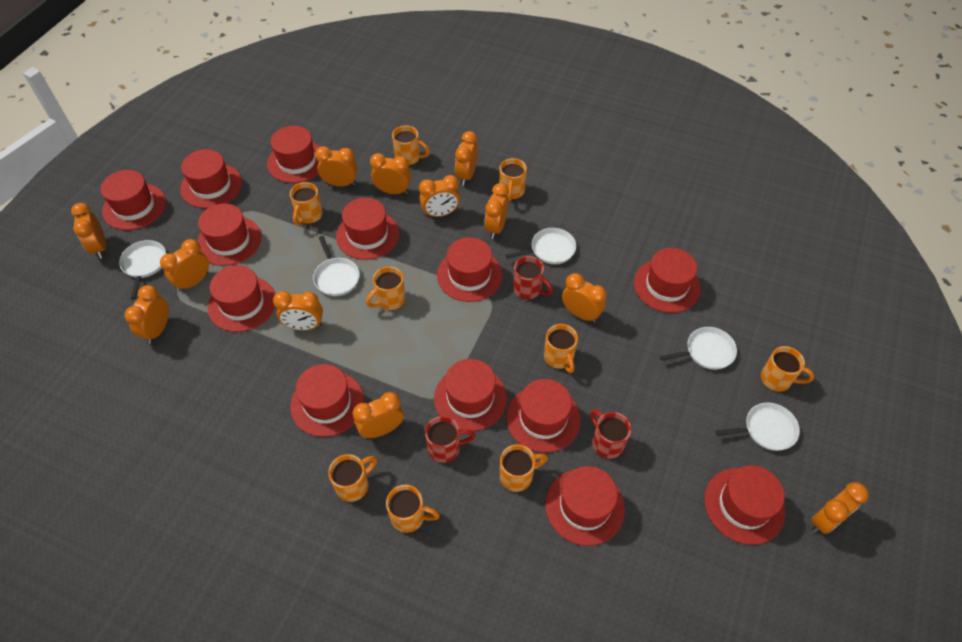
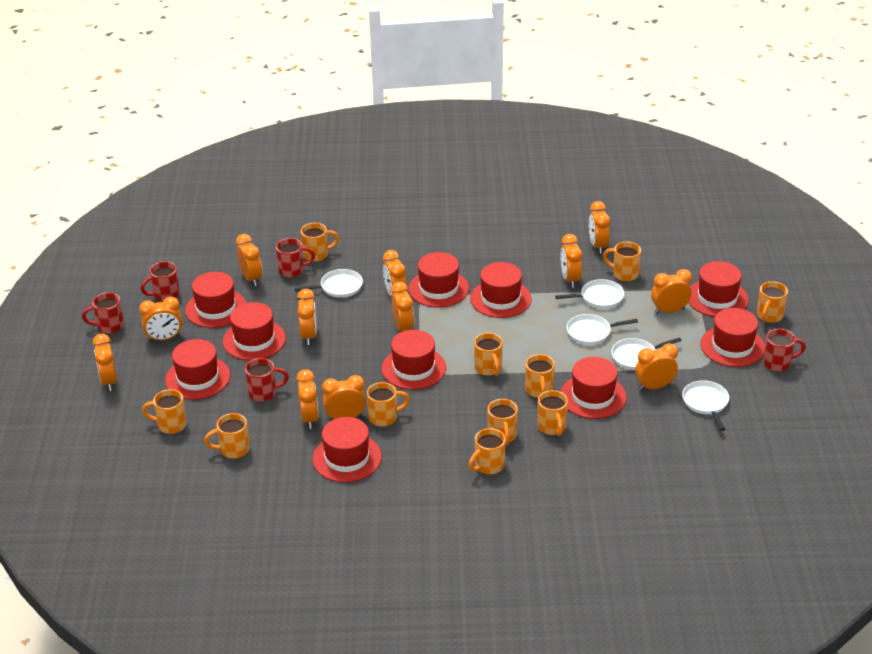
orange mug: 9 -> 11
red hat: 13 -> 10
red mug: 3 -> 5

